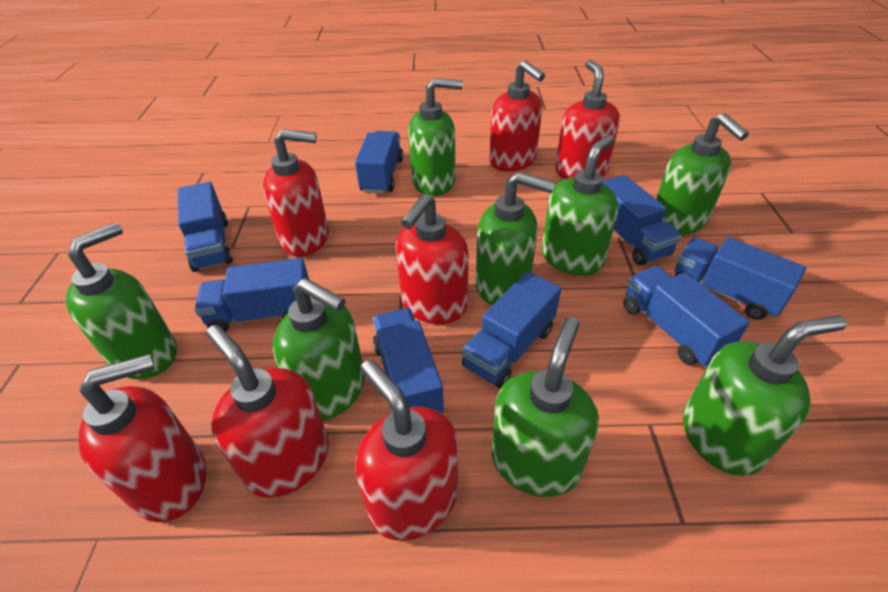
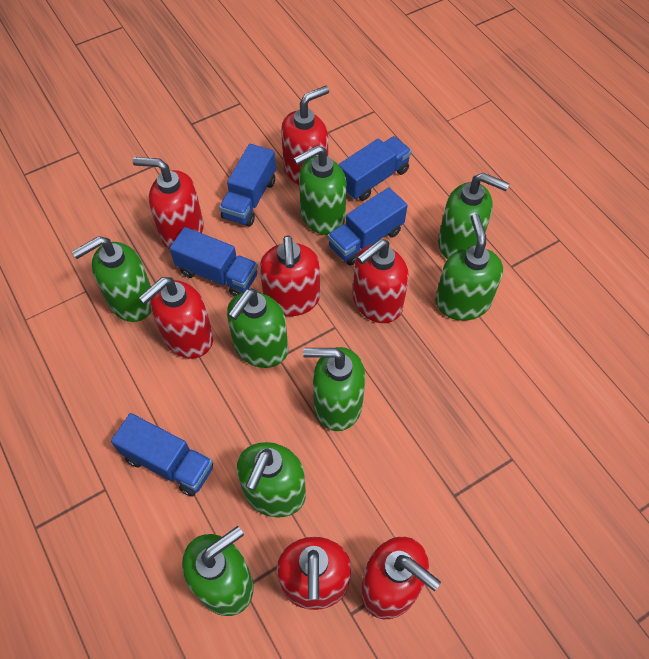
blue truck: 8 -> 5

